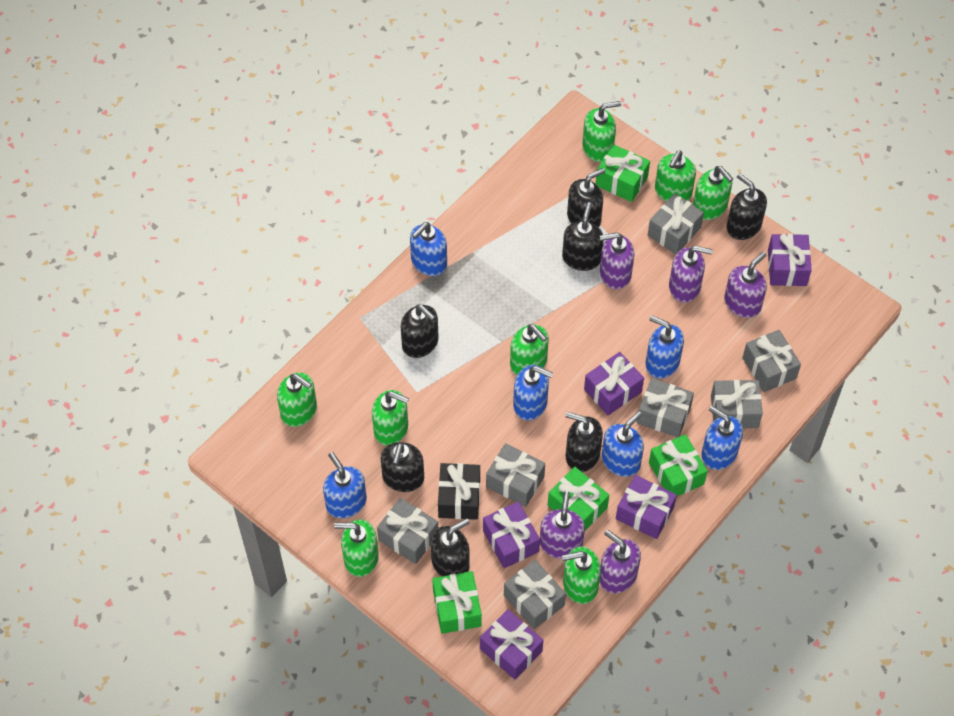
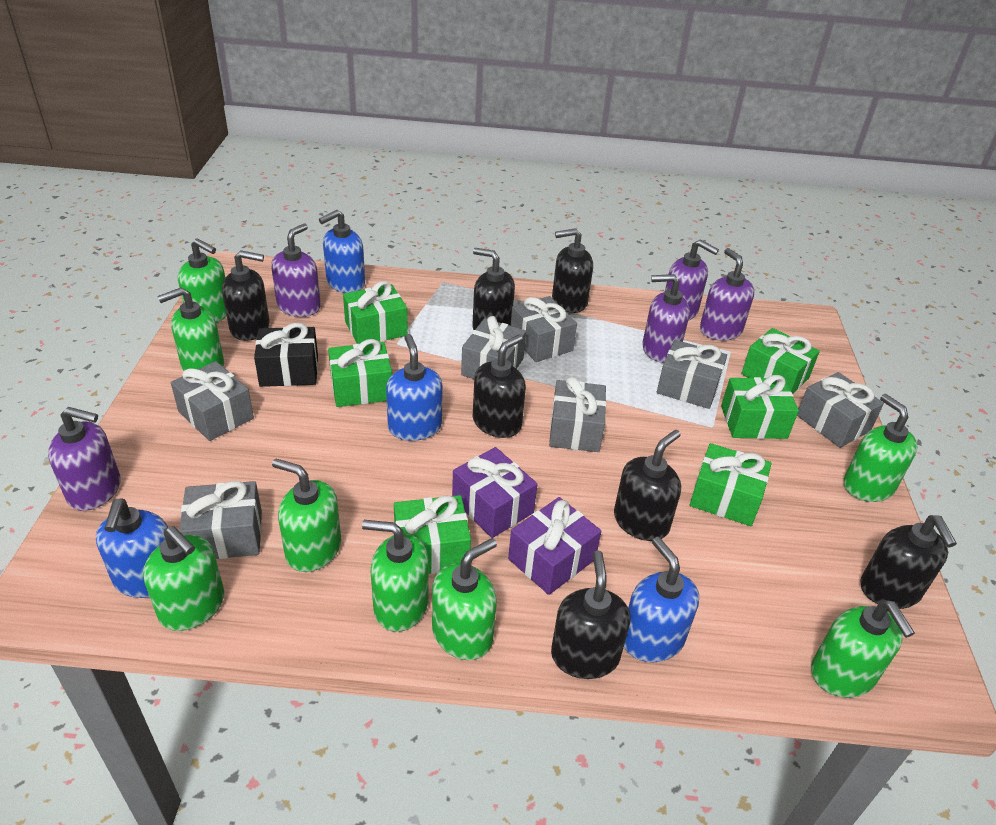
blue soap dispenser: 6 -> 4
green gift: 4 -> 6
purple gift: 5 -> 2

